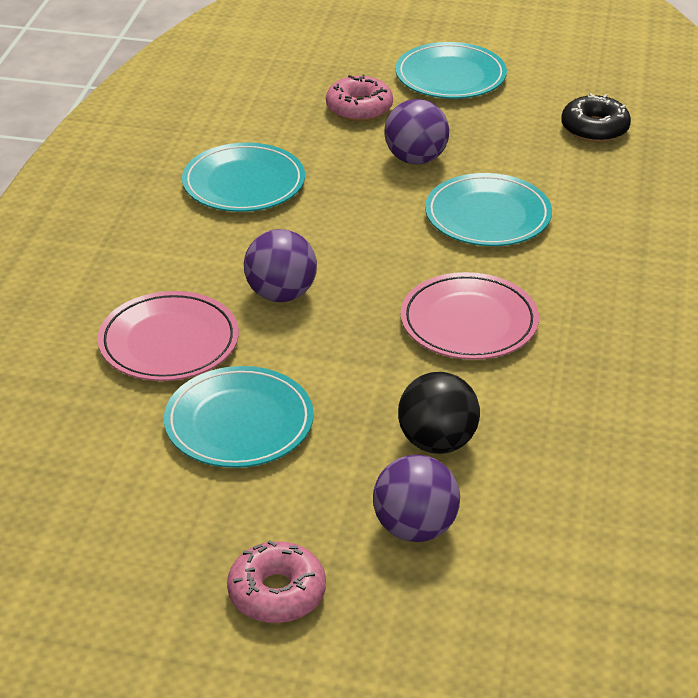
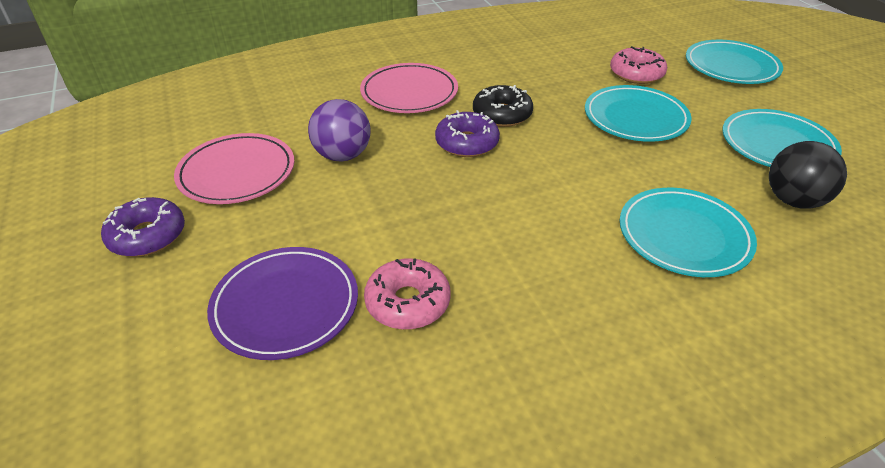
purple ball: 3 -> 1
purple donut: 0 -> 2
purple plate: 0 -> 1

